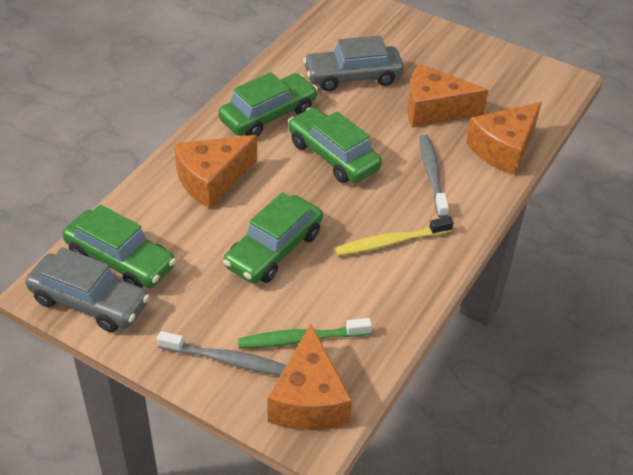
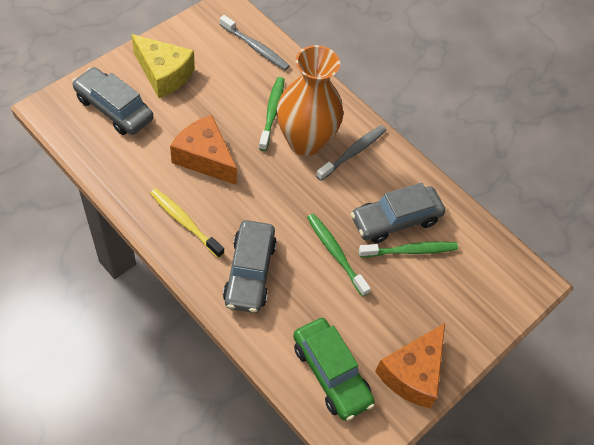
green car: 4 -> 1
green toothbrush: 1 -> 3
grey car: 2 -> 3
orange cheese: 4 -> 2
orange vase: 0 -> 1
yellow cheese: 0 -> 1

